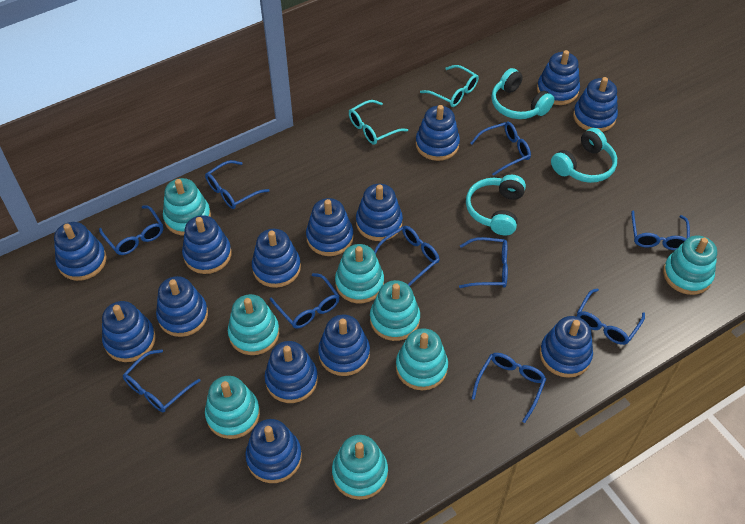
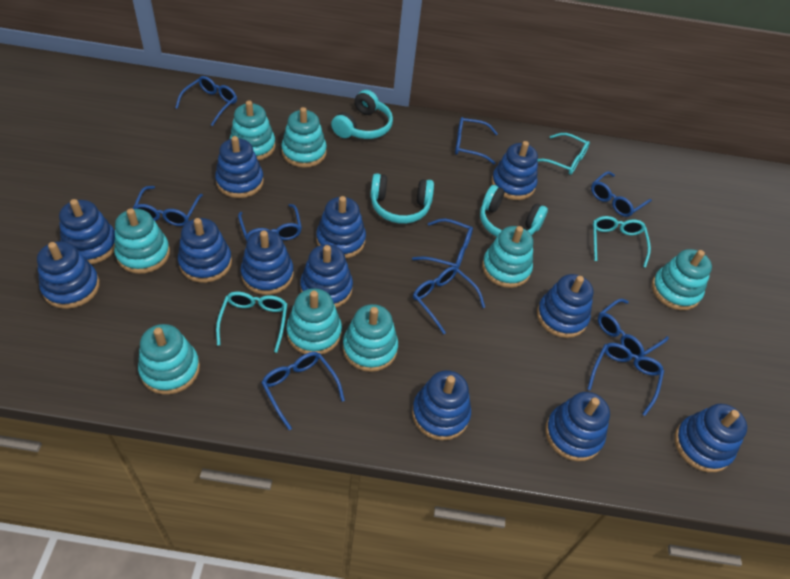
blue stacking toy: 14 -> 12
turquoise glasses: 2 -> 3

